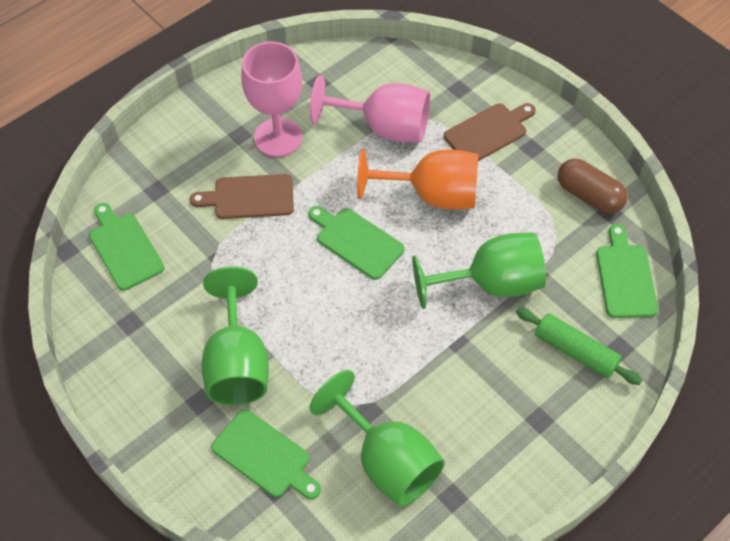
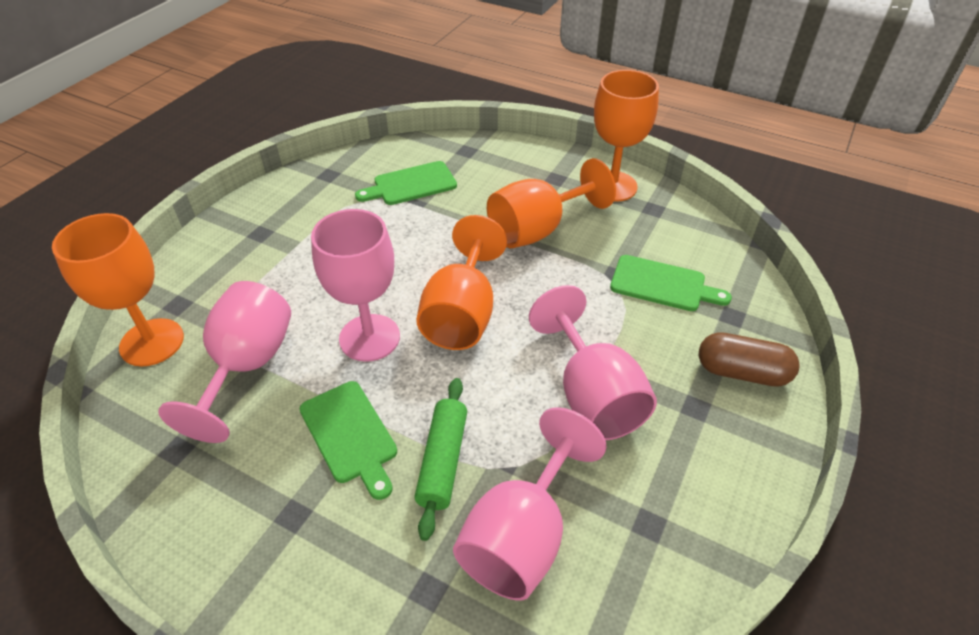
brown cutting board: 2 -> 0
green cutting board: 4 -> 3
green goblet: 3 -> 0
orange goblet: 1 -> 4
pink goblet: 2 -> 4

